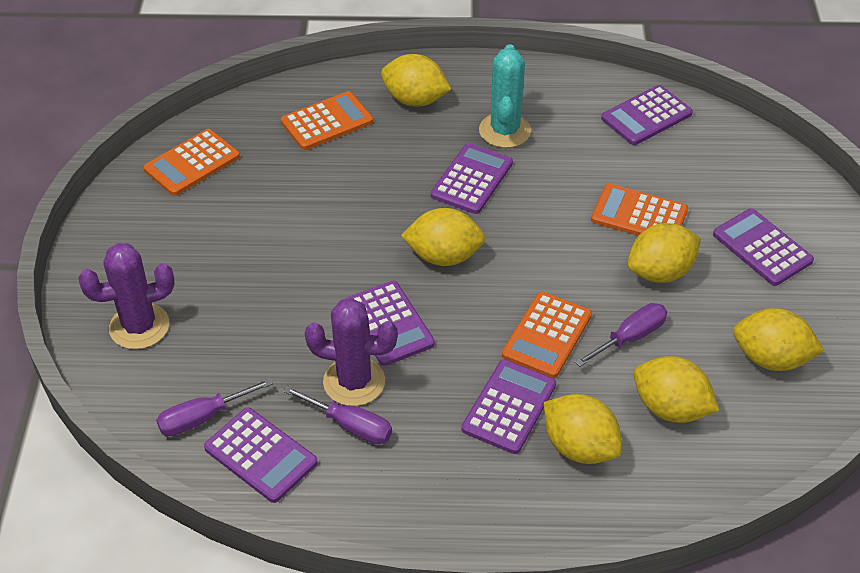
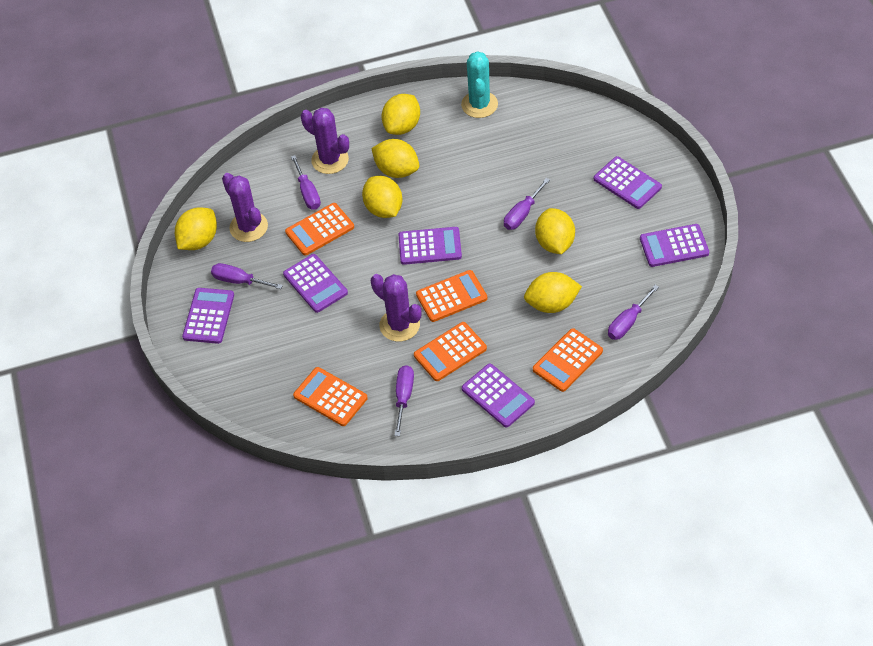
orange calculator: 4 -> 5
purple cactus: 2 -> 3
purple screwdriver: 3 -> 5

